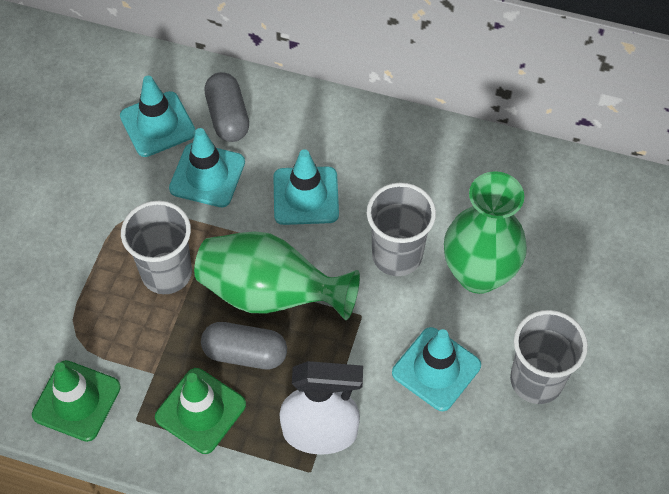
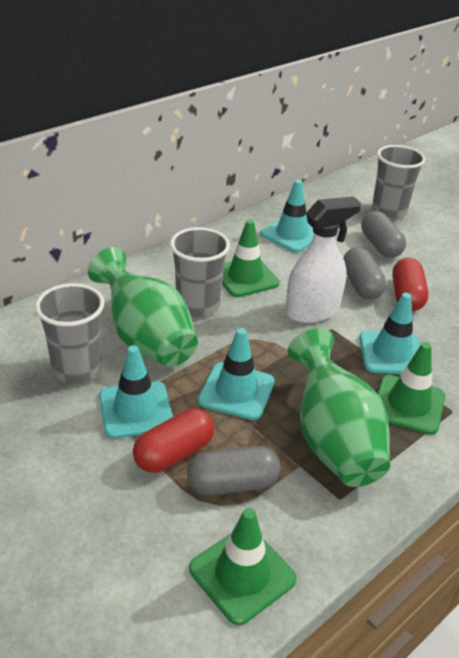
green traffic cone: 2 -> 3
grey capsule: 2 -> 3
red capsule: 0 -> 2

